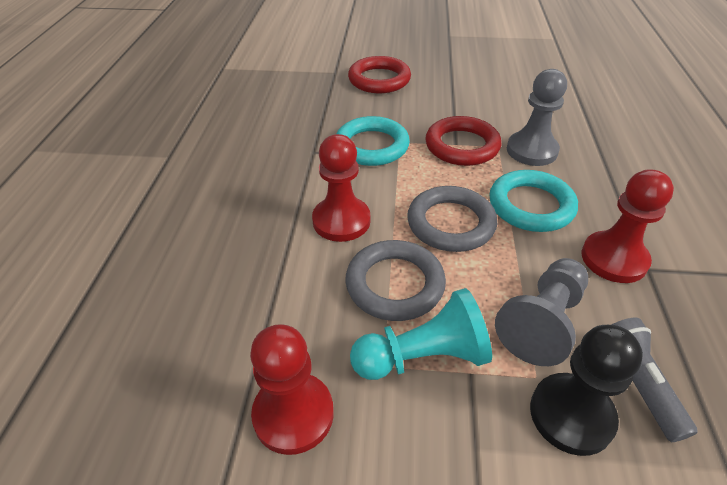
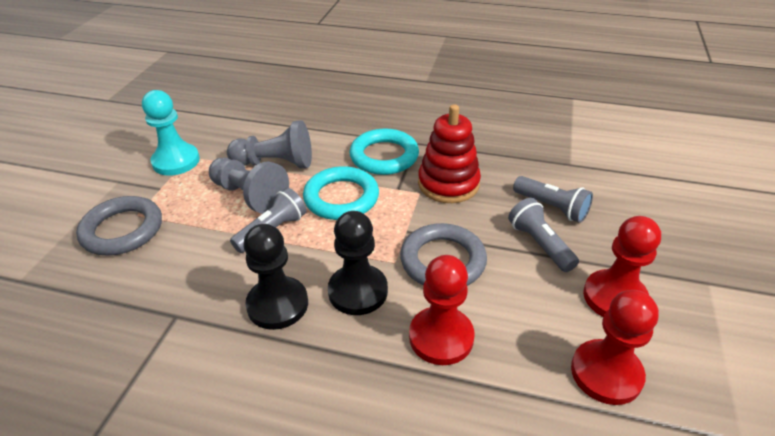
black pawn: 1 -> 2
grey flashlight: 1 -> 3
red ring: 2 -> 0
red stacking toy: 0 -> 1

